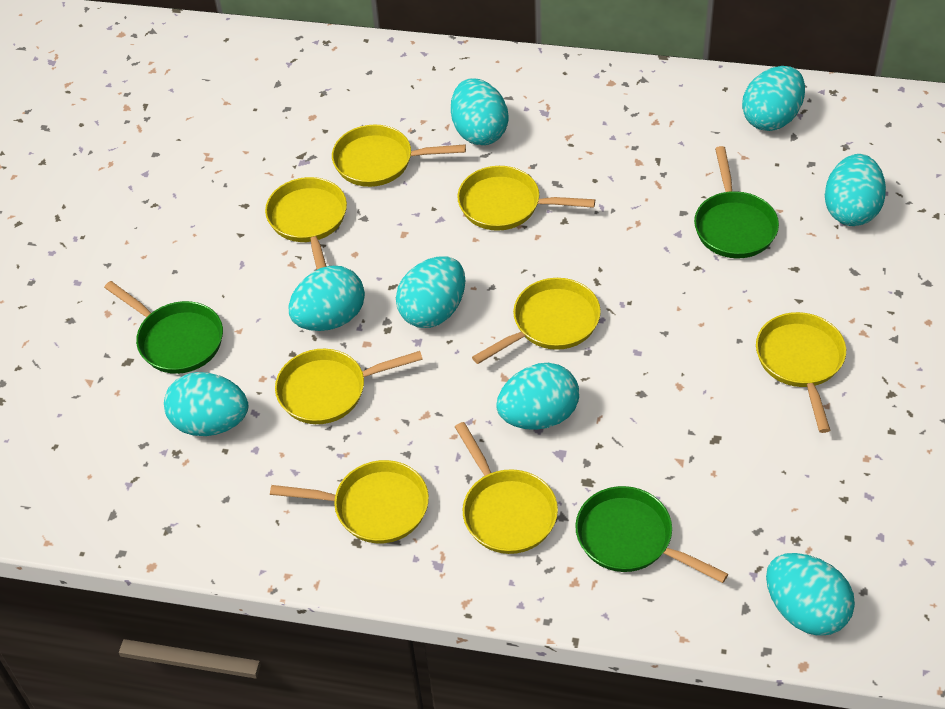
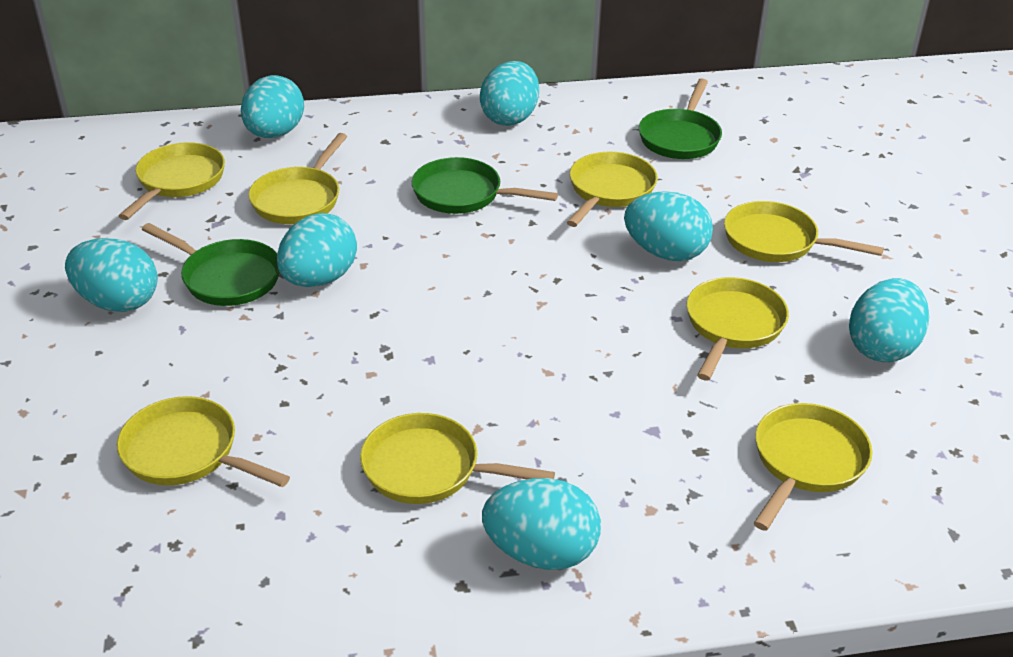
turquoise egg: 8 -> 7

